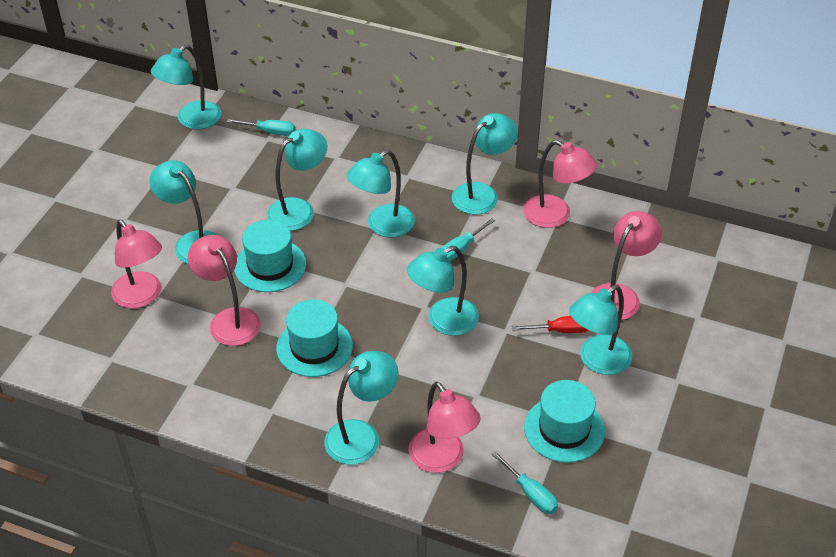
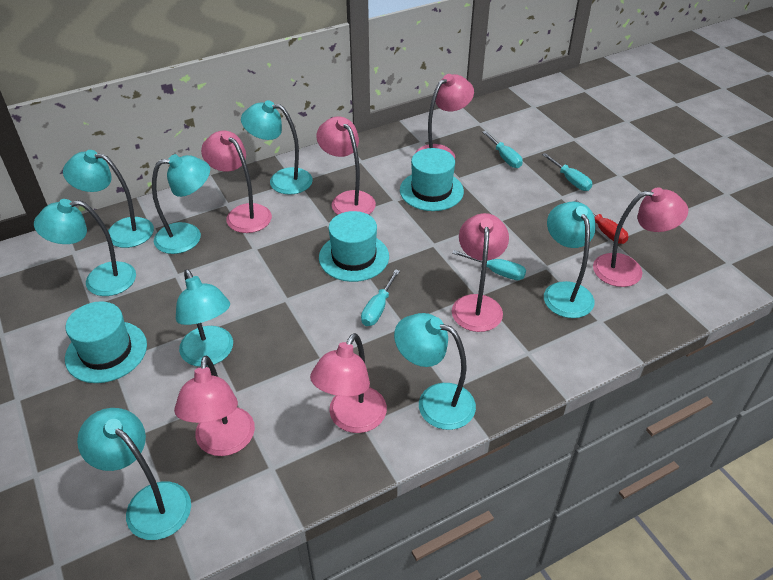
pink lamp: 5 -> 7
turquoise screwdriver: 3 -> 4

